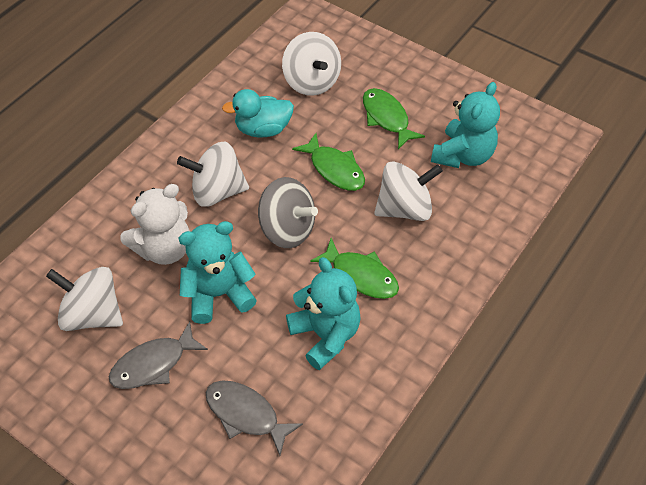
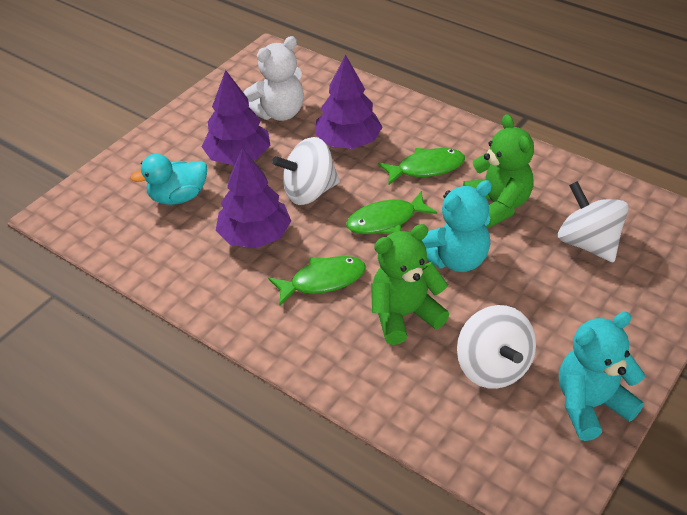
green teddy bear: 0 -> 2
grey fish: 2 -> 0
grey spinning top: 1 -> 0
purple tree: 0 -> 3
turquoise teddy bear: 3 -> 2
white spinning top: 4 -> 3

